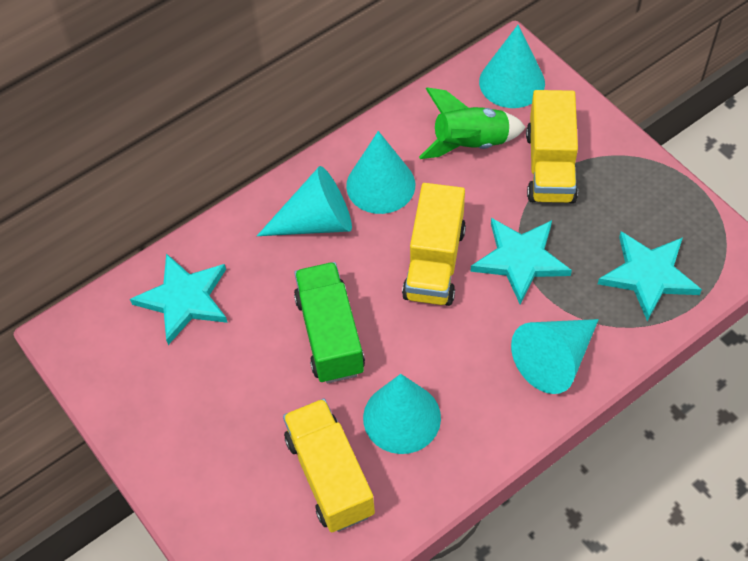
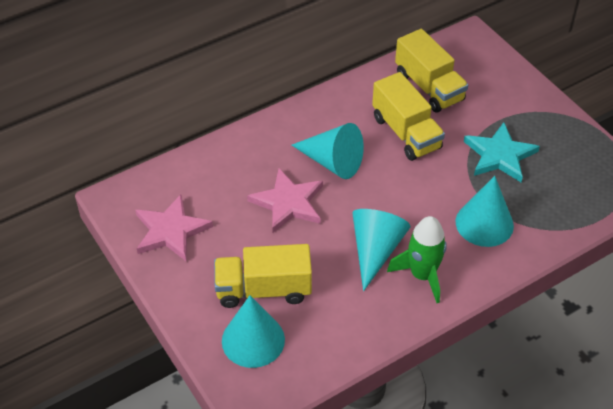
green truck: 1 -> 0
pink star: 0 -> 2
turquoise cone: 5 -> 4
turquoise star: 3 -> 1

